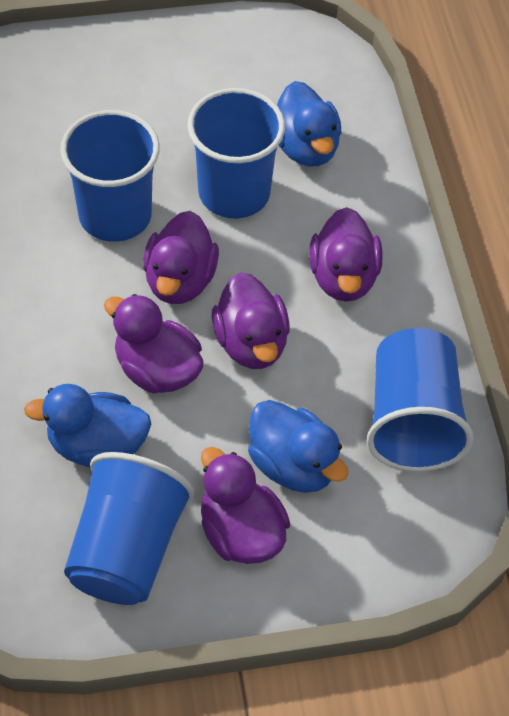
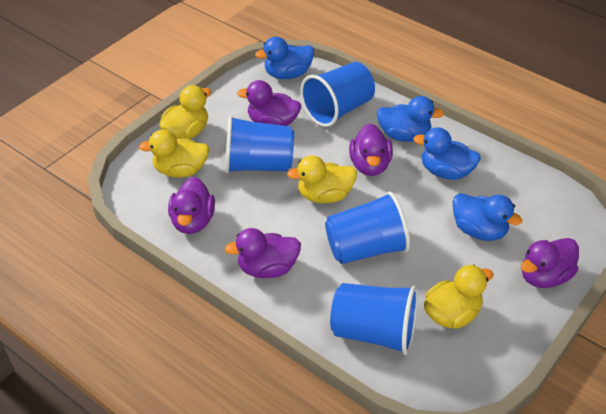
blue duck: 3 -> 4
yellow duck: 0 -> 4

